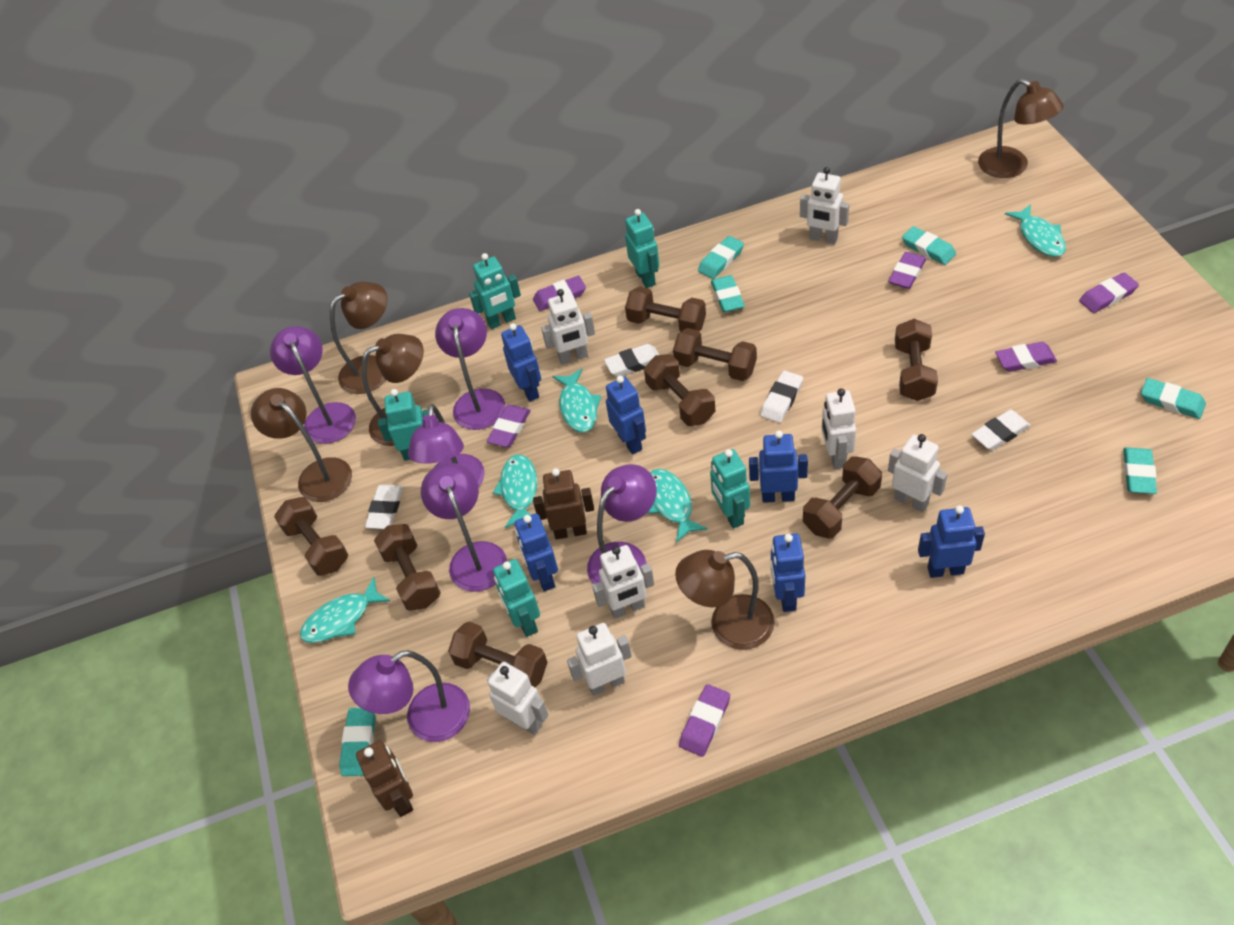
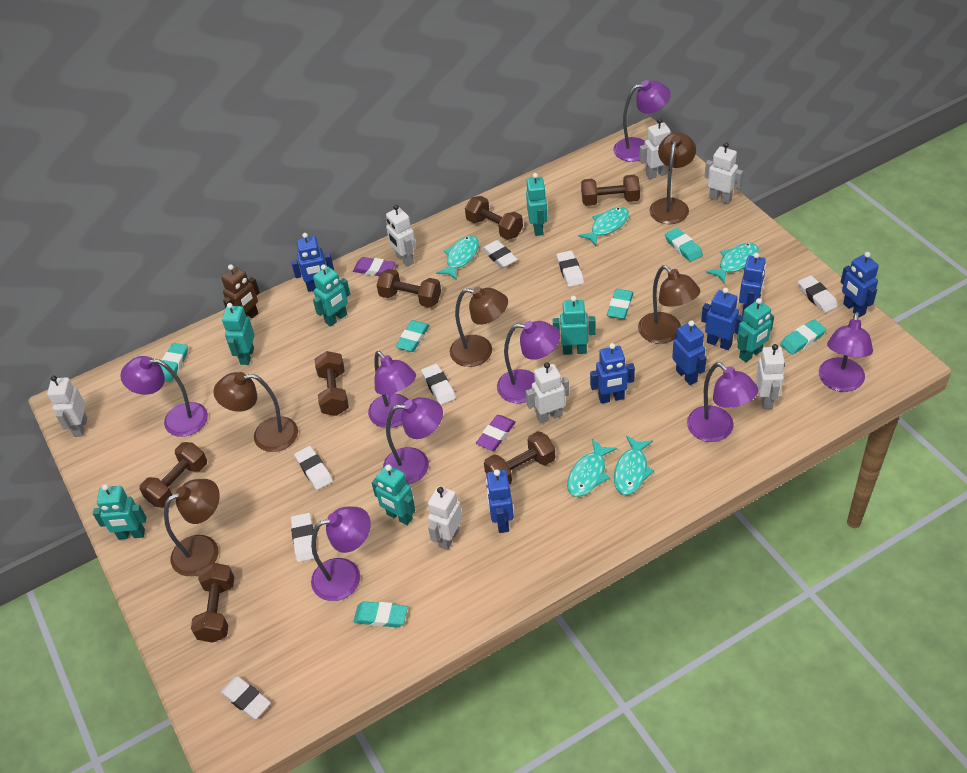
blue robot: 6 -> 7
brown dumbbell: 8 -> 7
brown robot: 2 -> 1
purple eraser: 6 -> 2
purple lamp: 6 -> 8
turquoise robot: 5 -> 7
white eraser: 4 -> 7

